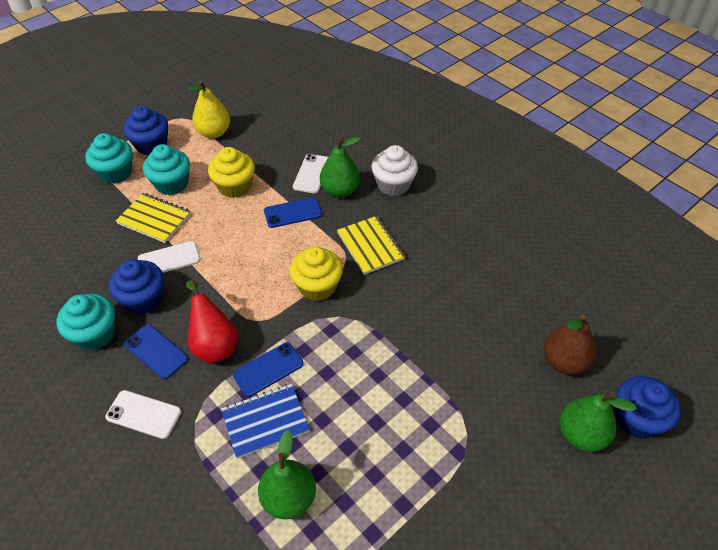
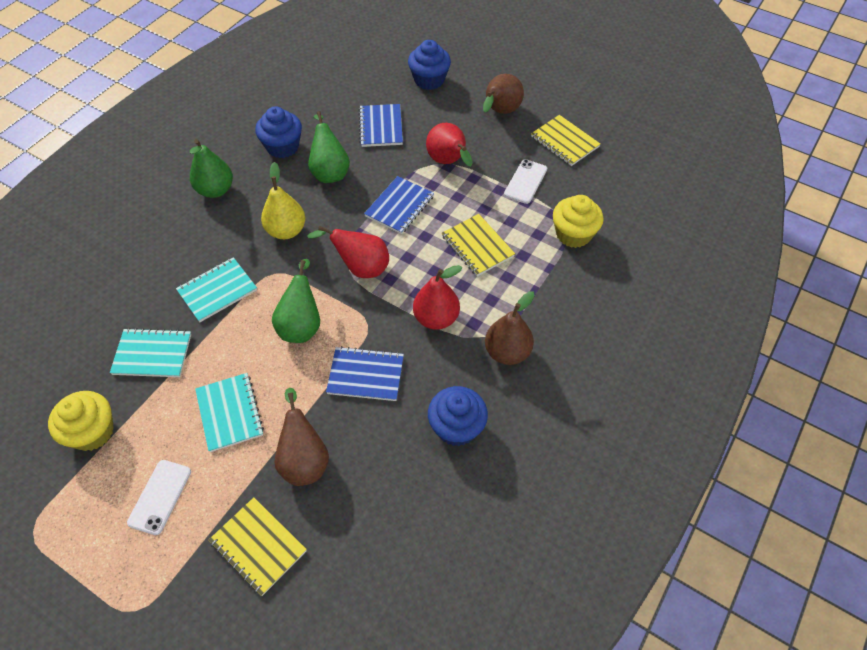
blue notebook: 1 -> 3
blue phone: 3 -> 0
brown pear: 1 -> 3
red pear: 1 -> 3
turquoise cupcake: 3 -> 0
turquoise notebook: 0 -> 3
white cupcake: 1 -> 0
white phone: 3 -> 2
yellow notebook: 2 -> 3

